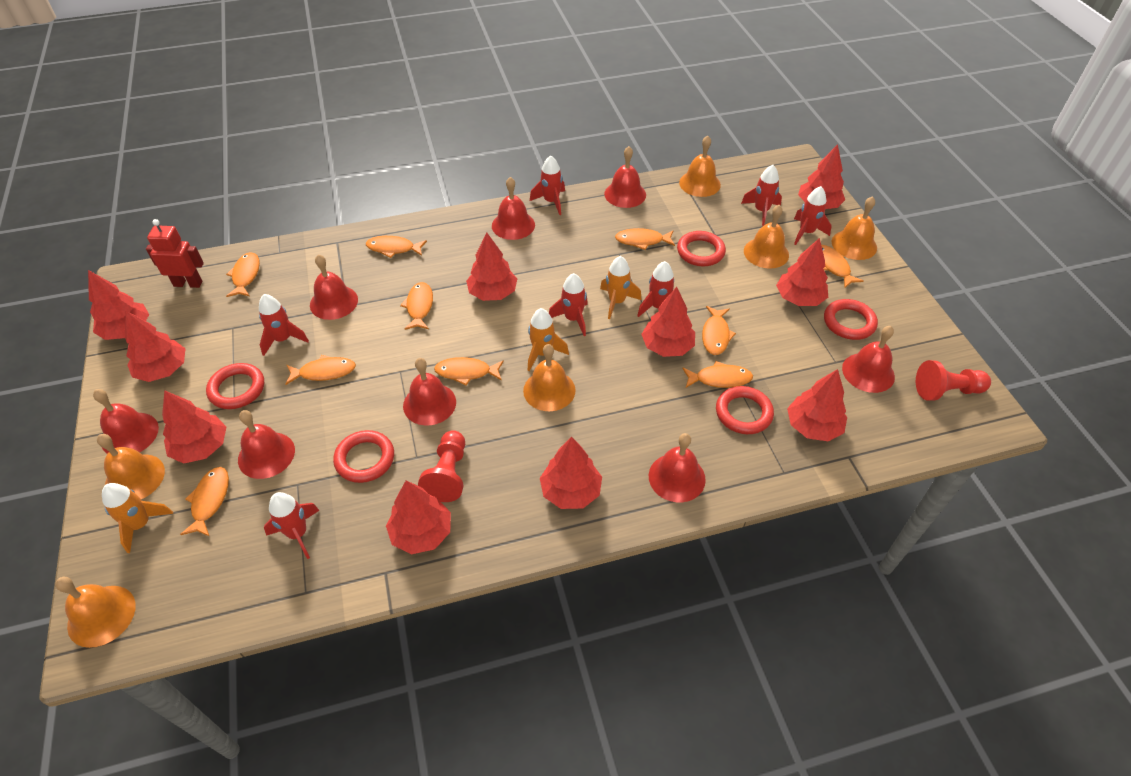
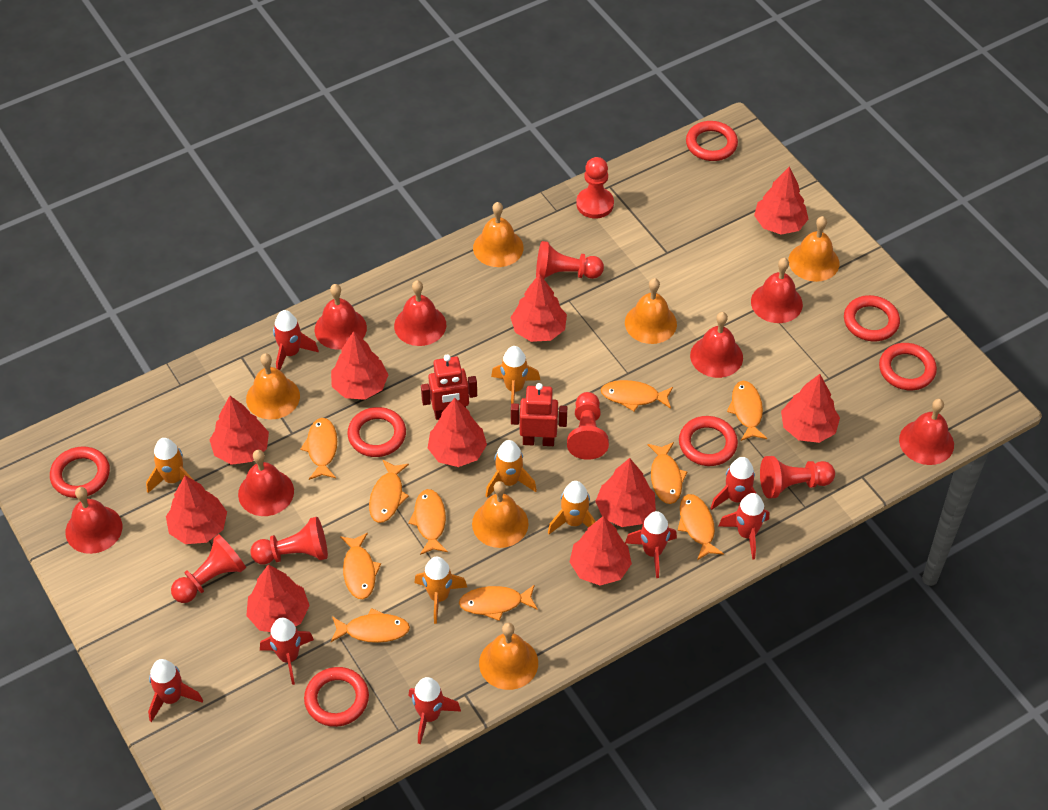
orange rocket: 3 -> 5
red bell: 8 -> 7
red pawn: 2 -> 6
red ring: 5 -> 7
red robot: 1 -> 2

